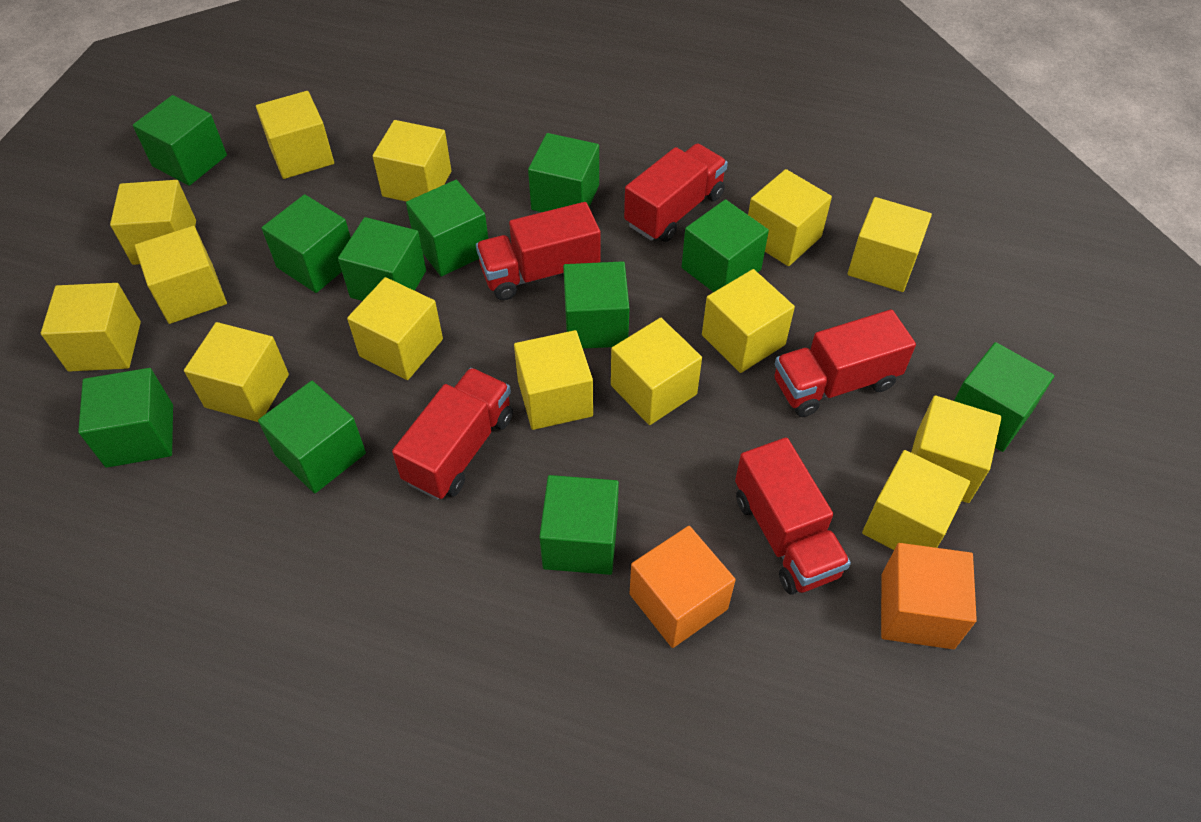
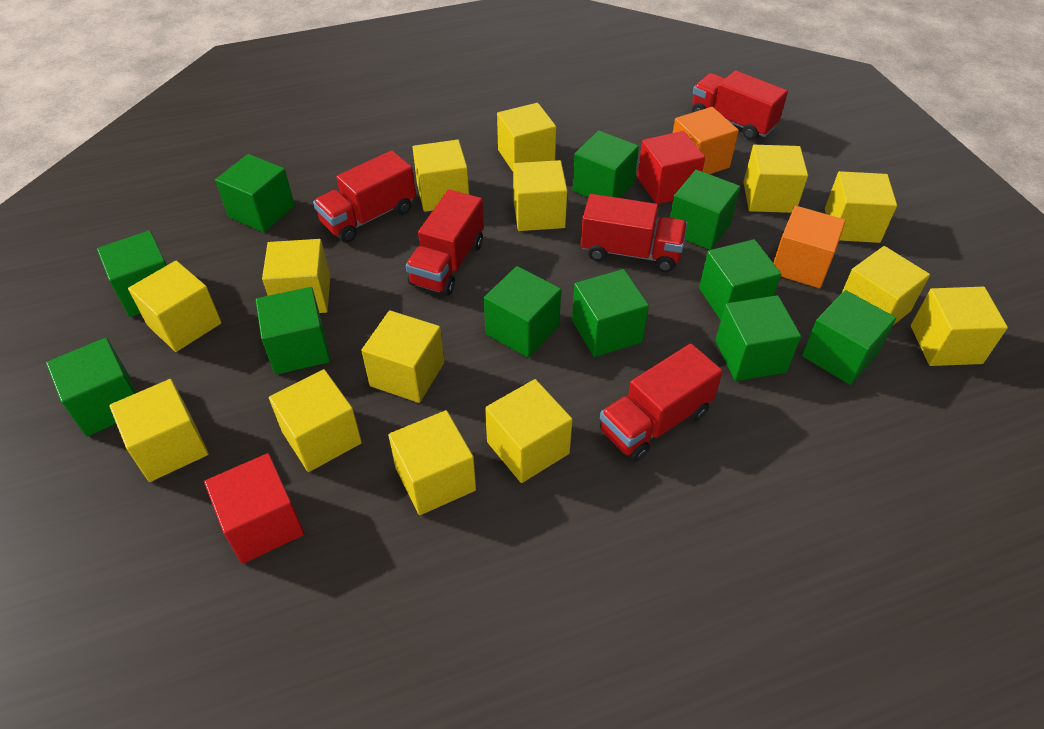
red cube: 0 -> 2

